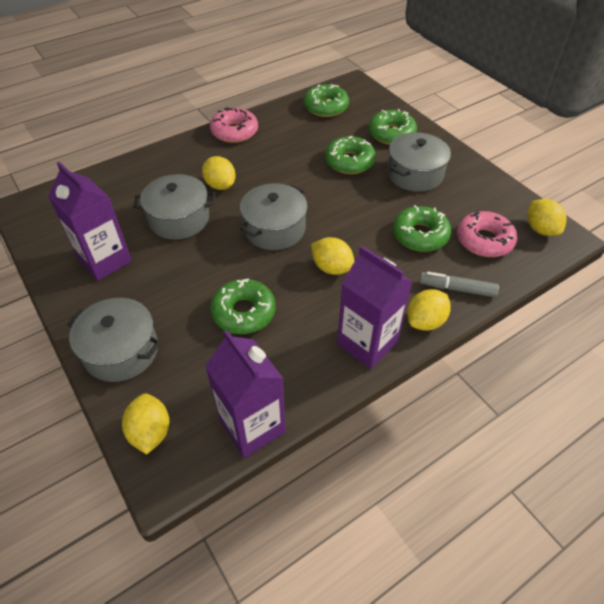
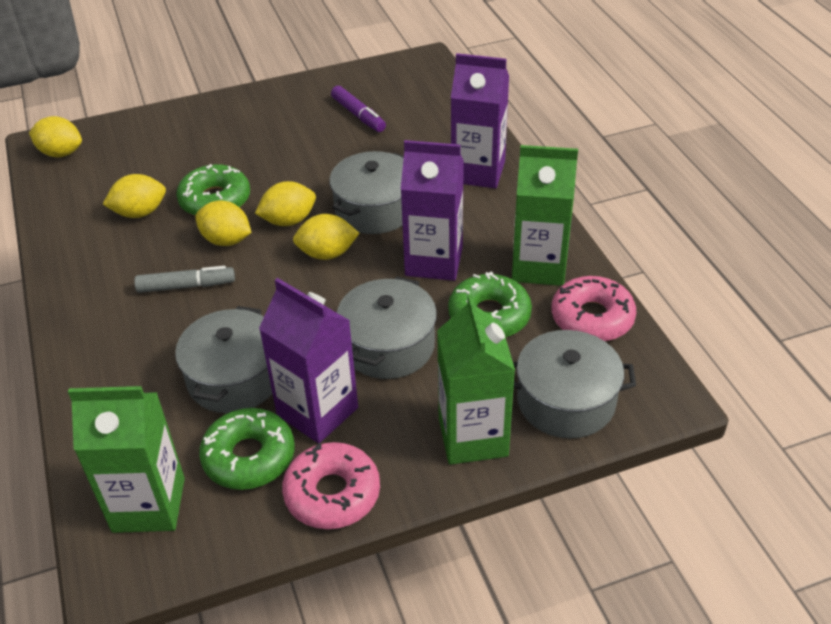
green carton: 0 -> 3
green donut: 5 -> 3
purple marker: 0 -> 1

